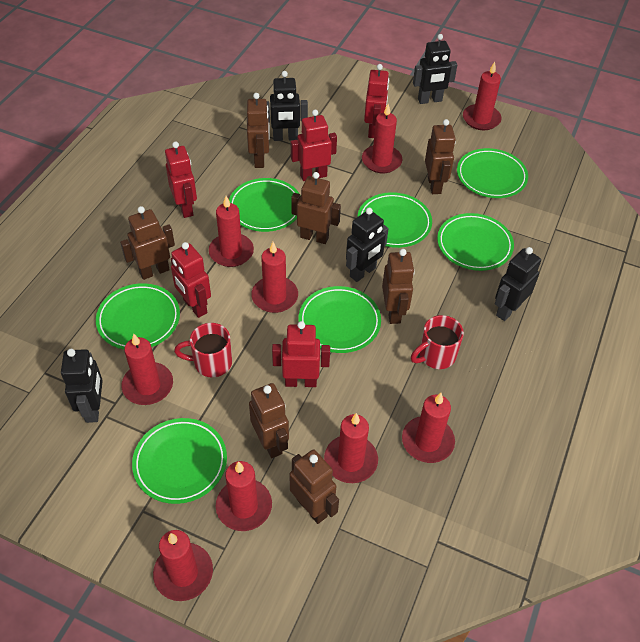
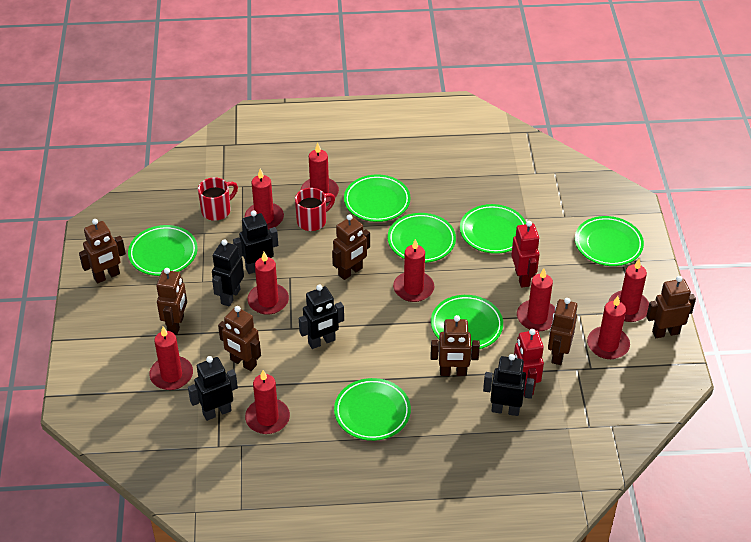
red robot: 5 -> 2

